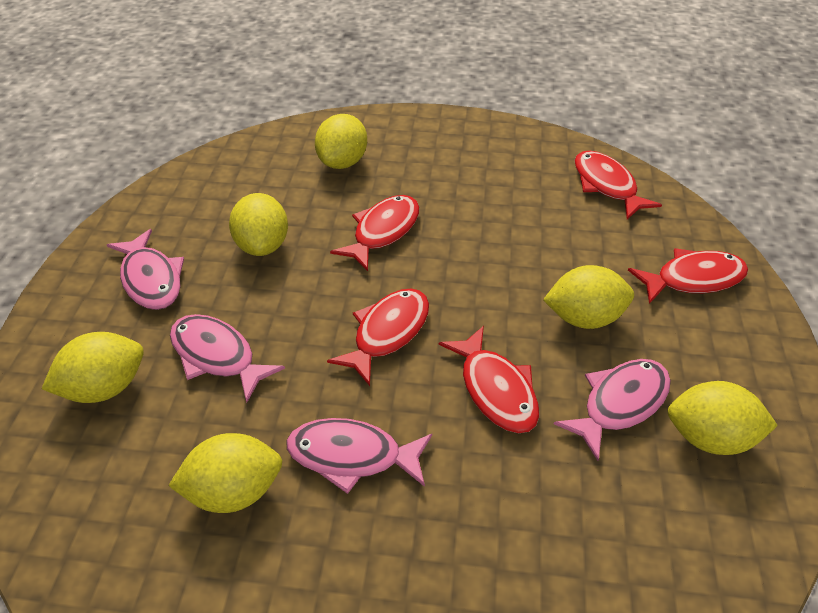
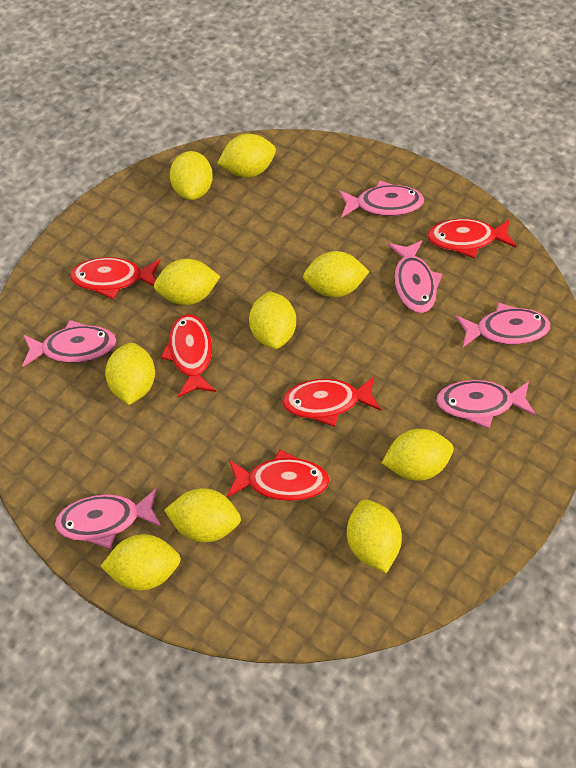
pink fish: 4 -> 6
yellow lemon: 6 -> 10

